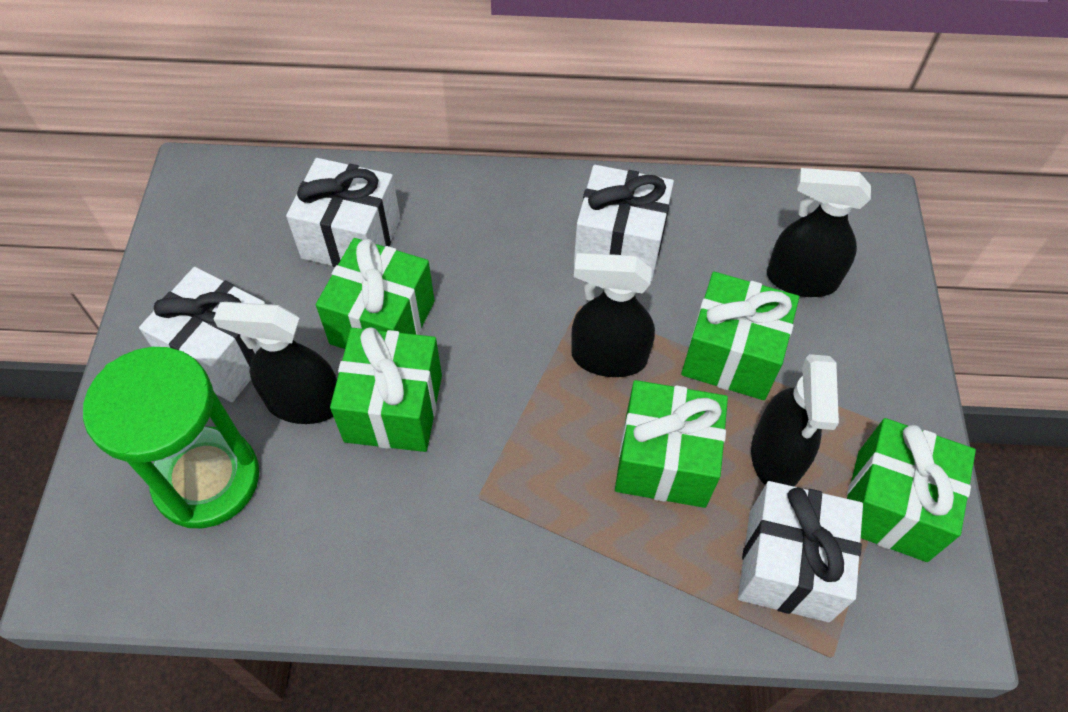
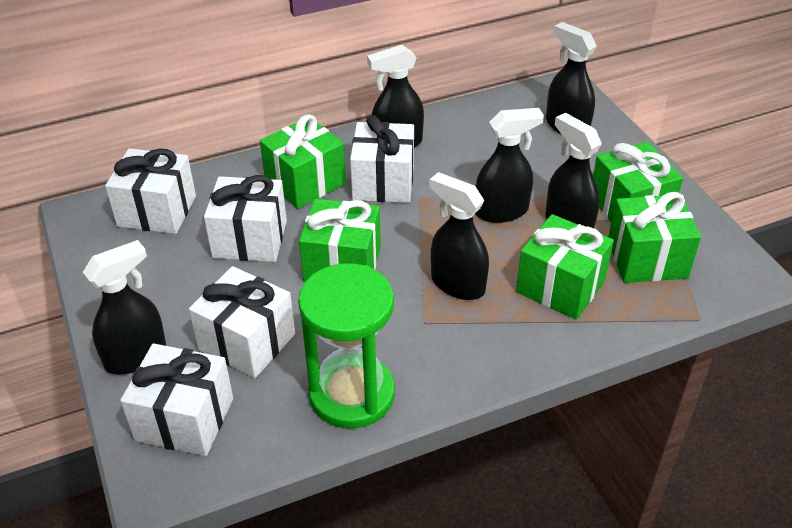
black spray bottle: 4 -> 6
white gift: 4 -> 5

